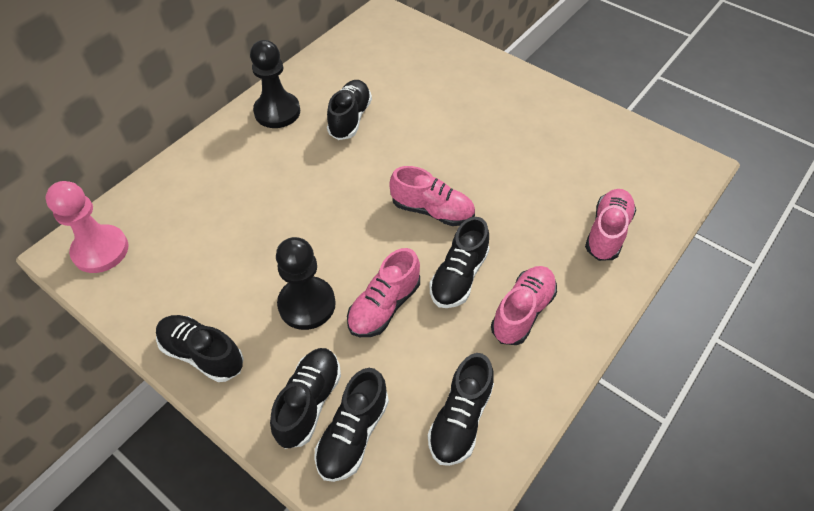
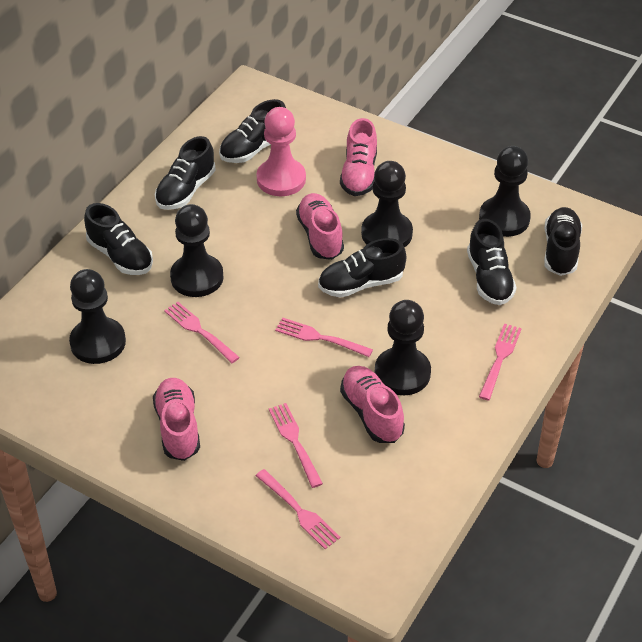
black pawn: 2 -> 5
pink fork: 0 -> 5

